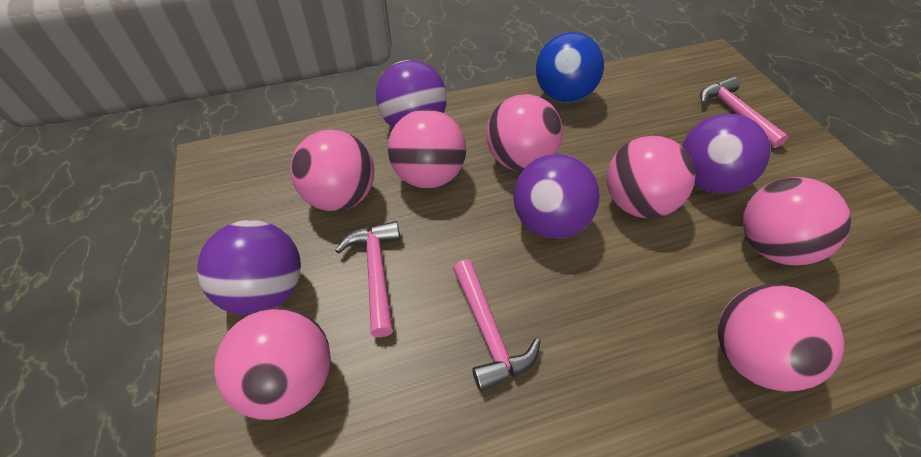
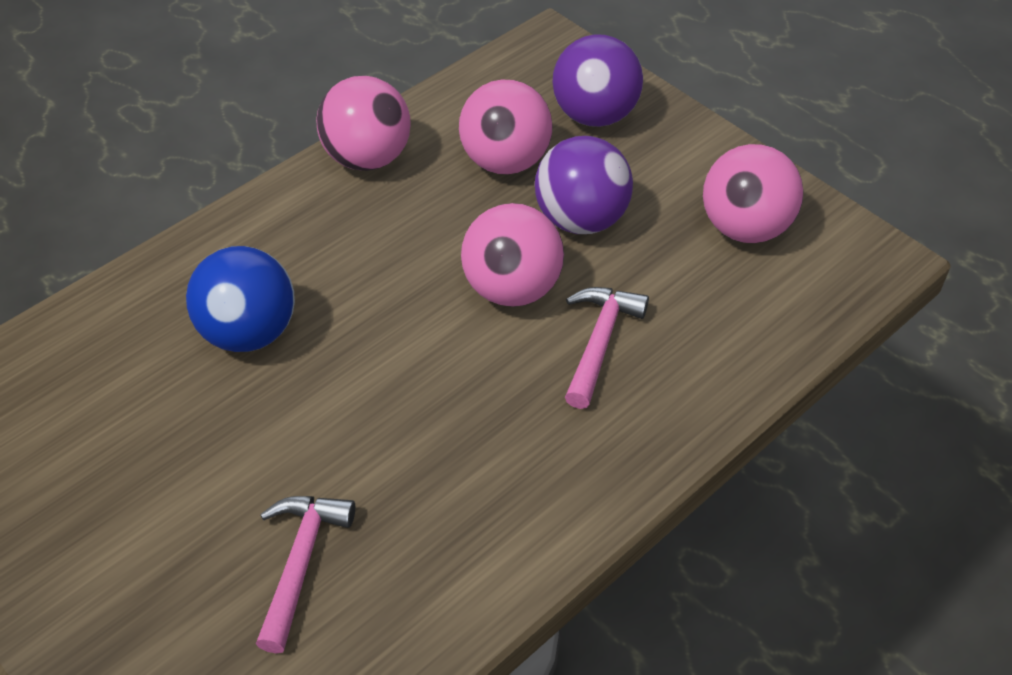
pink ball: 7 -> 4
pink hammer: 3 -> 2
purple ball: 4 -> 2

